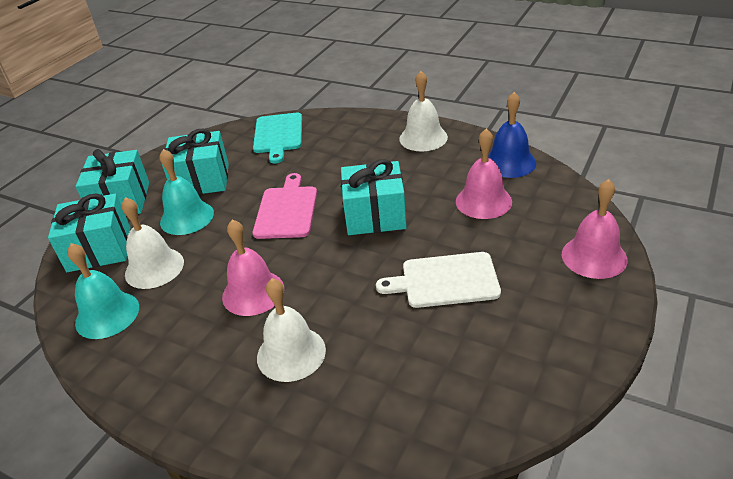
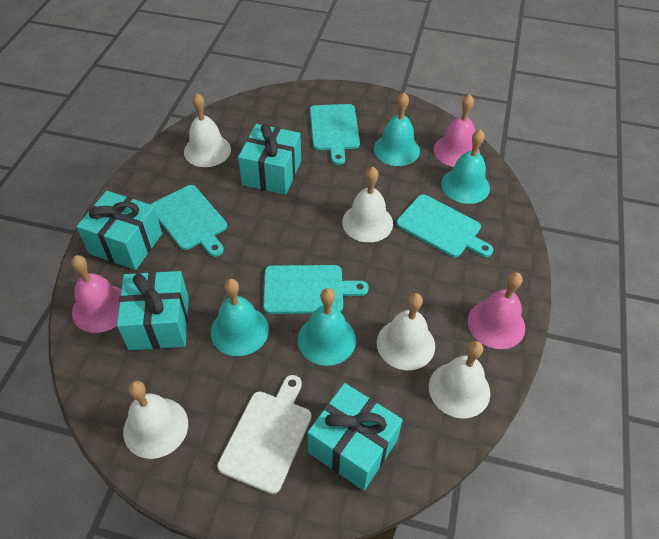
blue bell: 1 -> 0
pink cutting board: 1 -> 0
turquoise bell: 2 -> 4
turquoise cutting board: 1 -> 4
white bell: 3 -> 5

